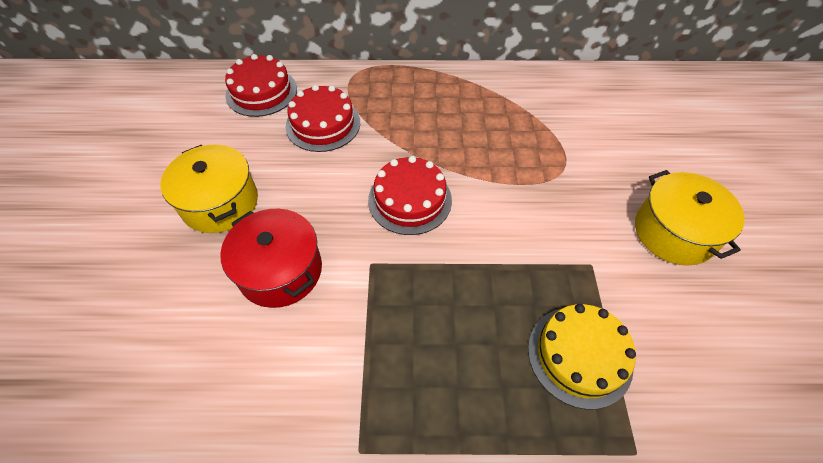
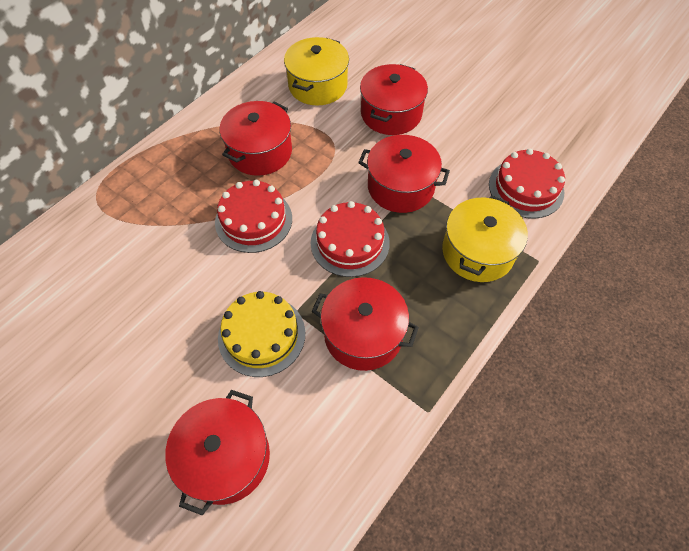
red pot: 1 -> 5

